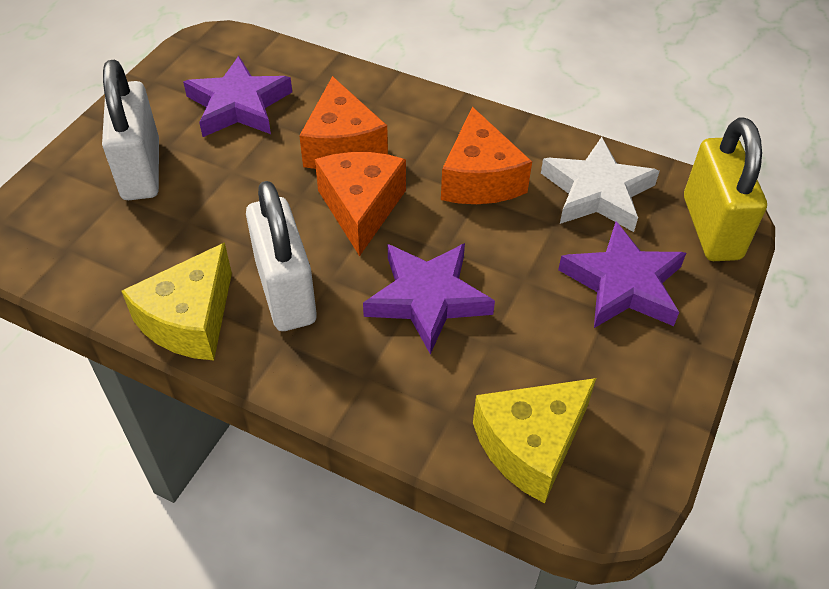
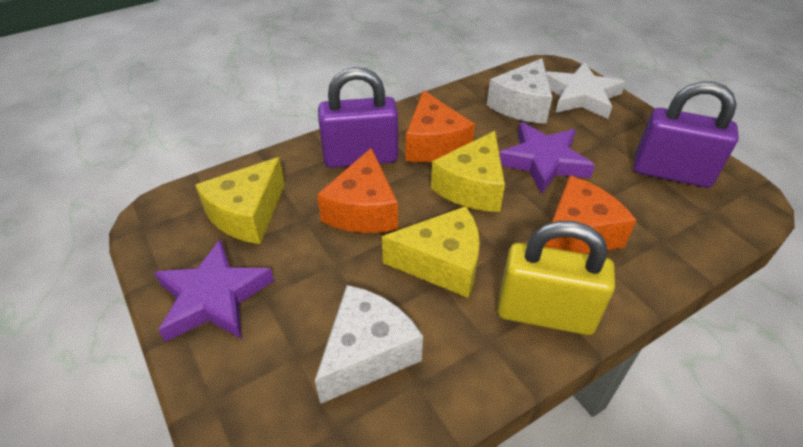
purple padlock: 0 -> 2
purple star: 3 -> 2
white cheese: 0 -> 2
white padlock: 2 -> 0
yellow cheese: 2 -> 3

